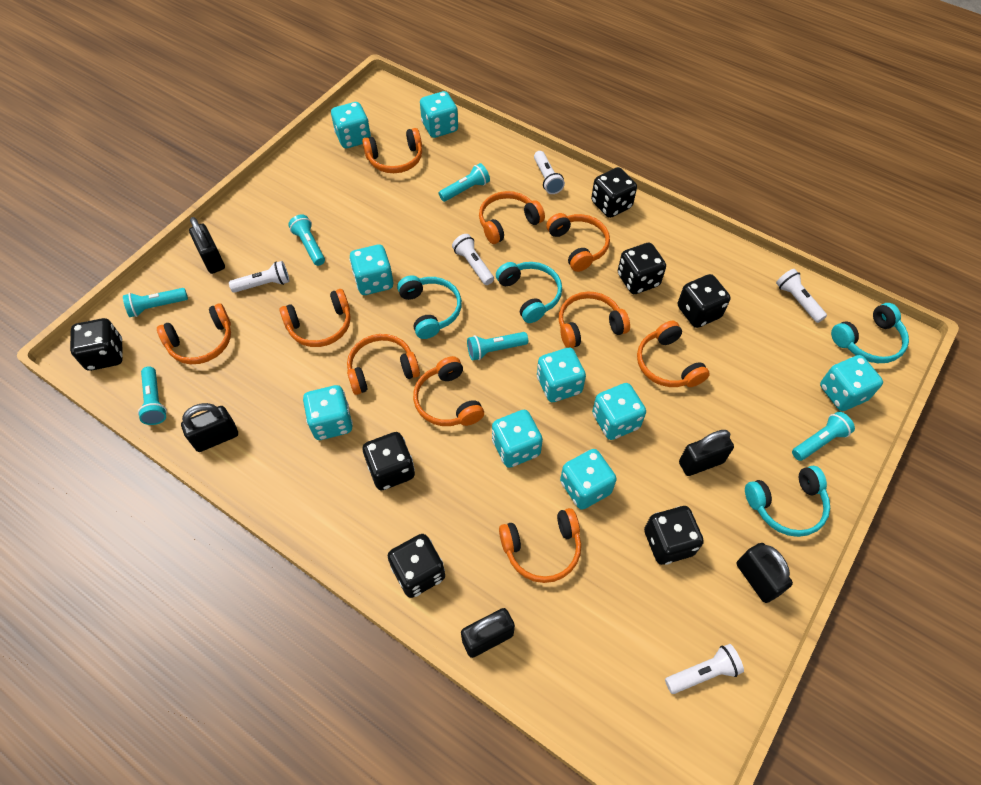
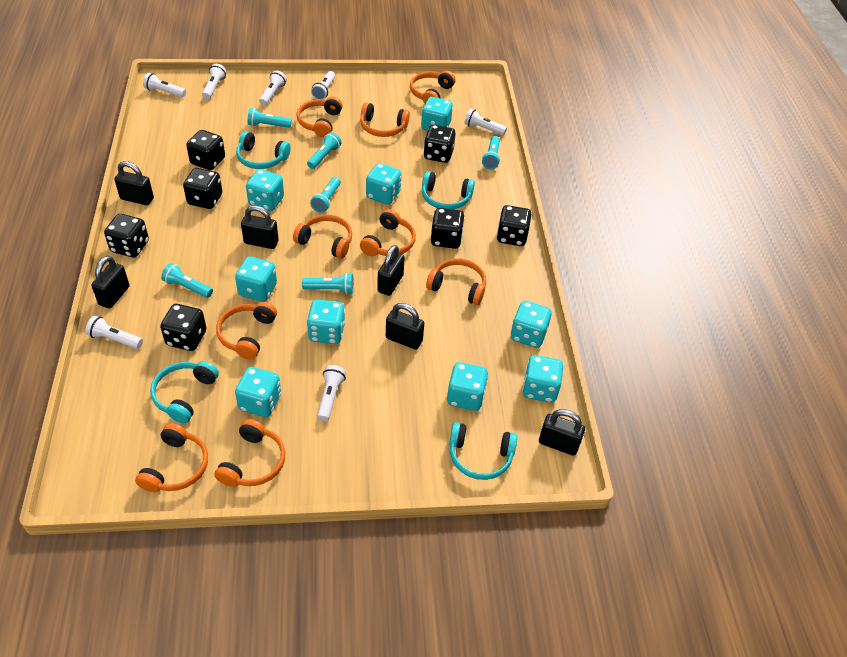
black padlock: 5 -> 6
orange headphones: 10 -> 9
white flashlight: 5 -> 7

